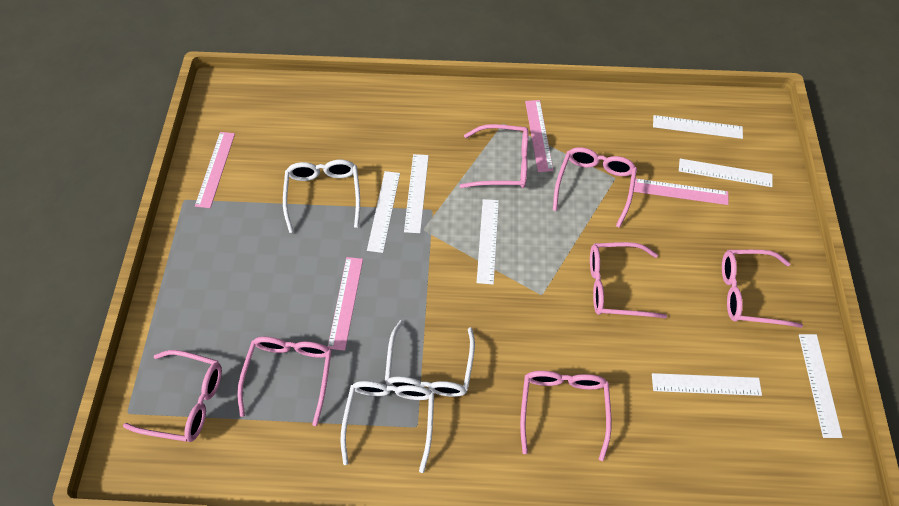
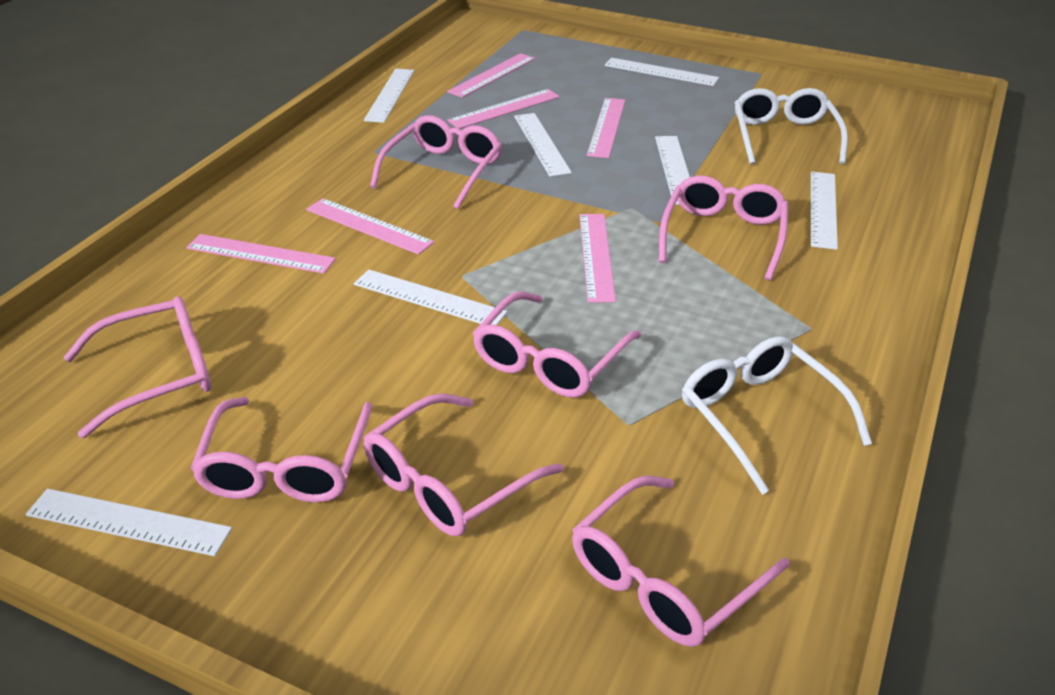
pink ruler: 4 -> 6
white glasses: 3 -> 2

